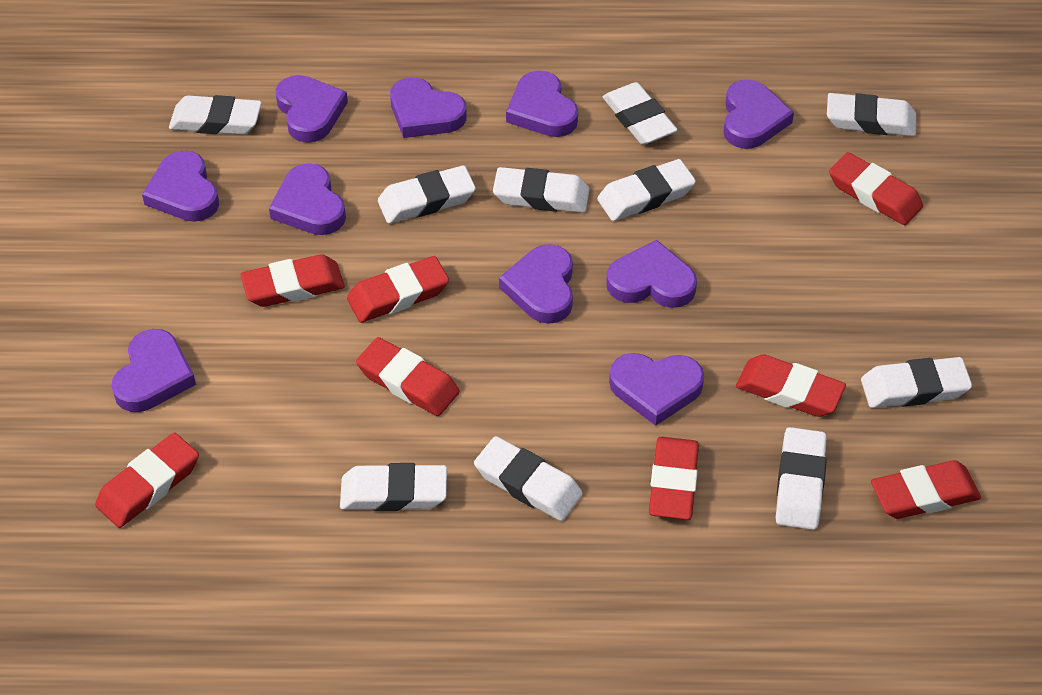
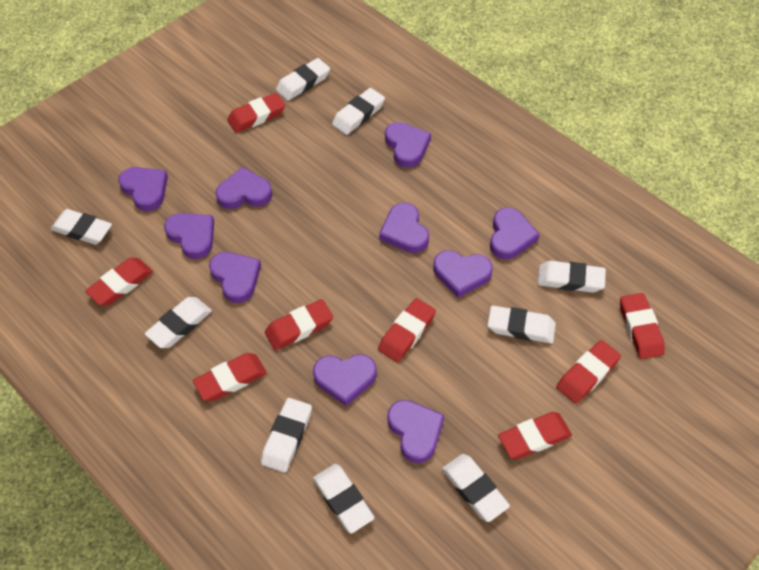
white eraser: 10 -> 9

